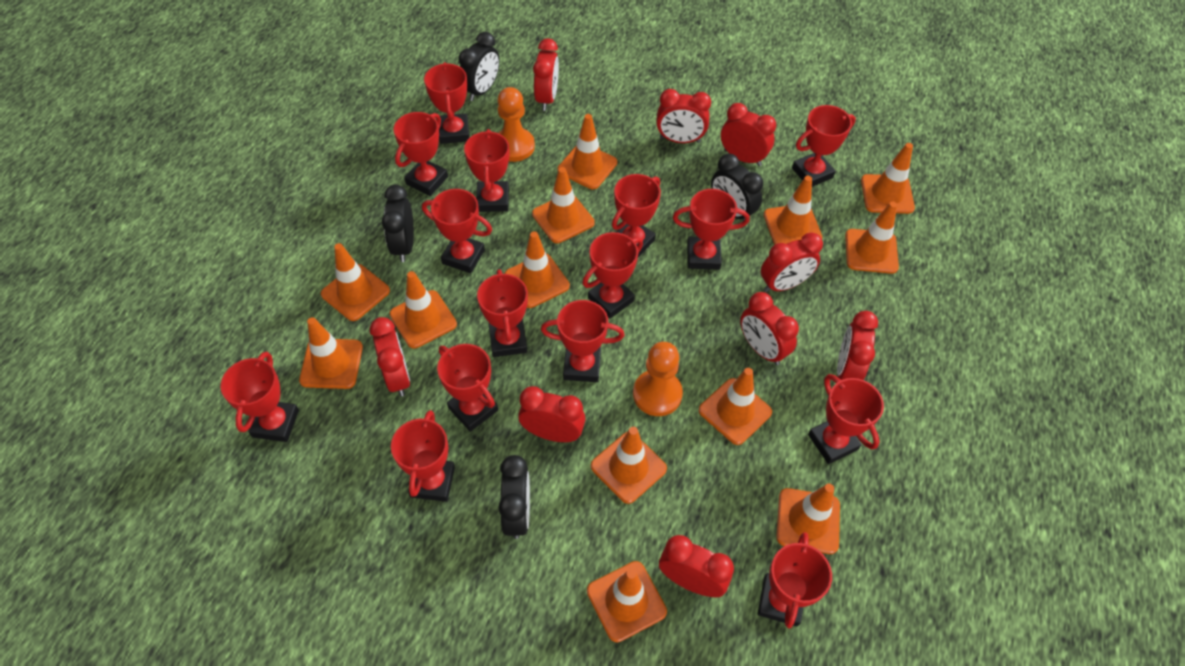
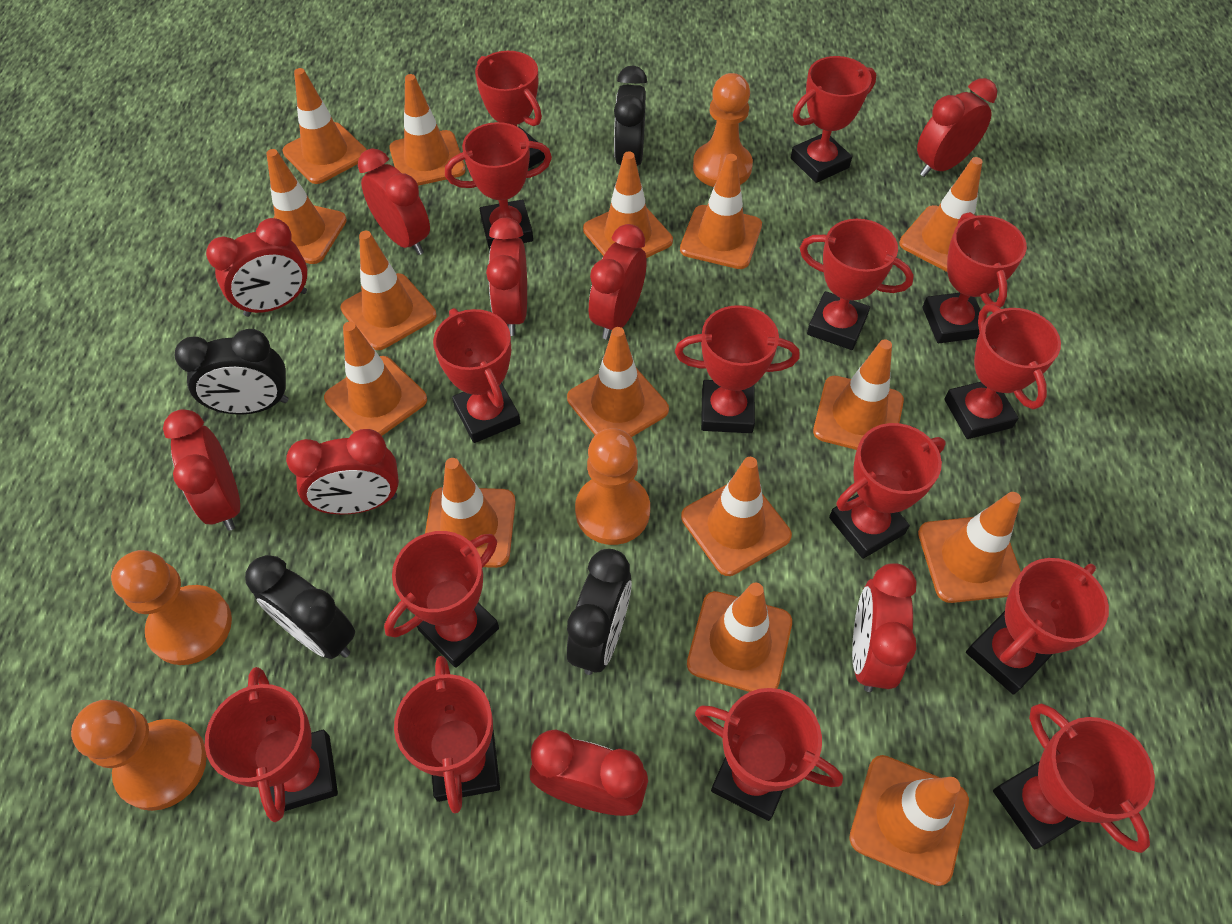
orange pawn: 2 -> 4
orange traffic cone: 13 -> 15

